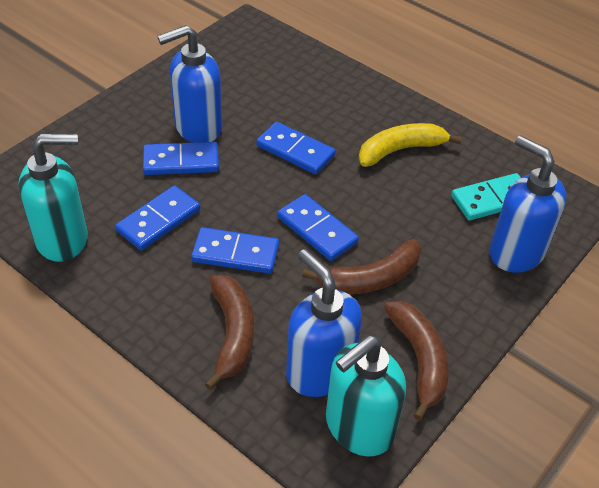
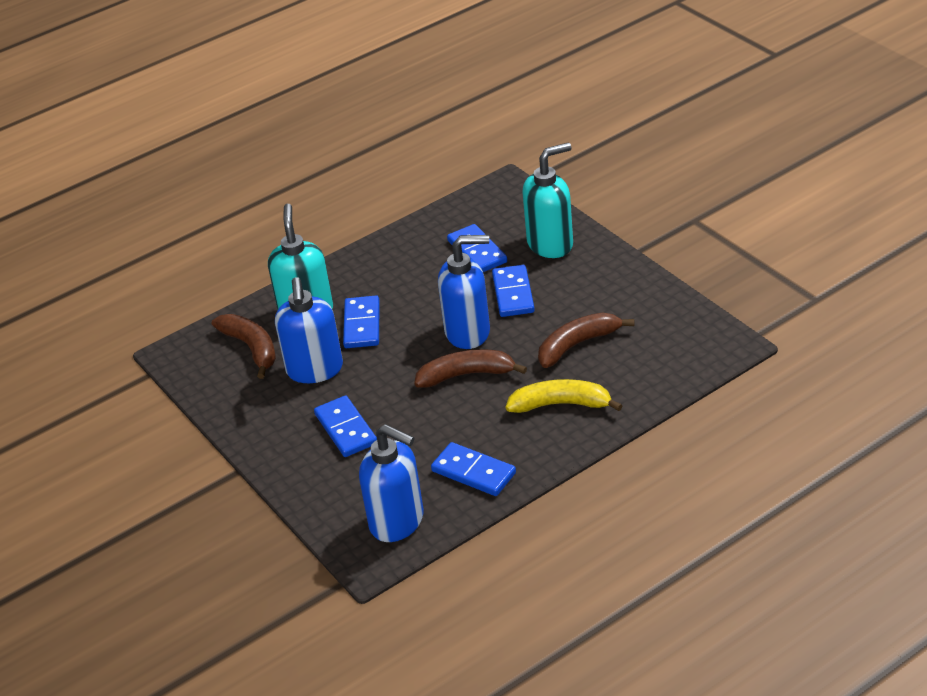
turquoise domino: 1 -> 0

